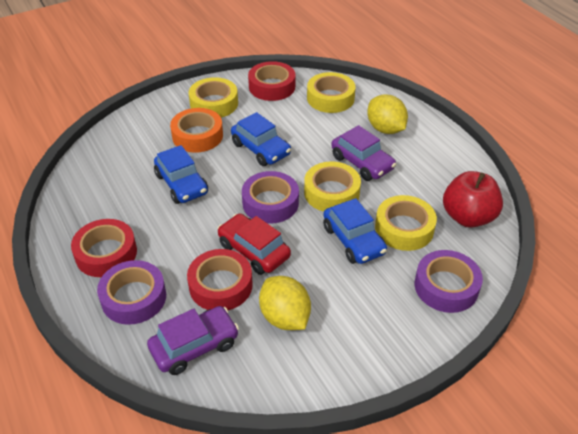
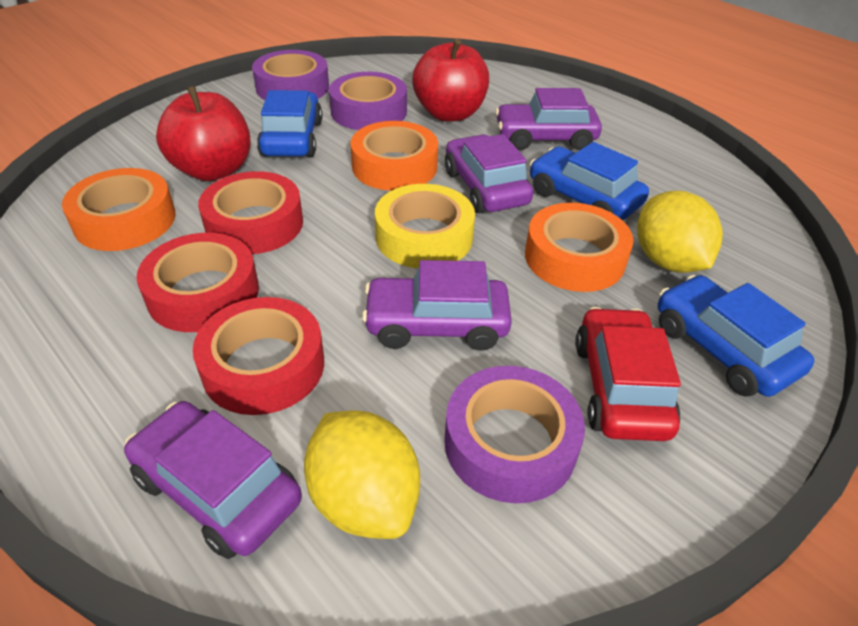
orange tape: 1 -> 3
purple car: 2 -> 4
red apple: 1 -> 2
yellow tape: 4 -> 1

